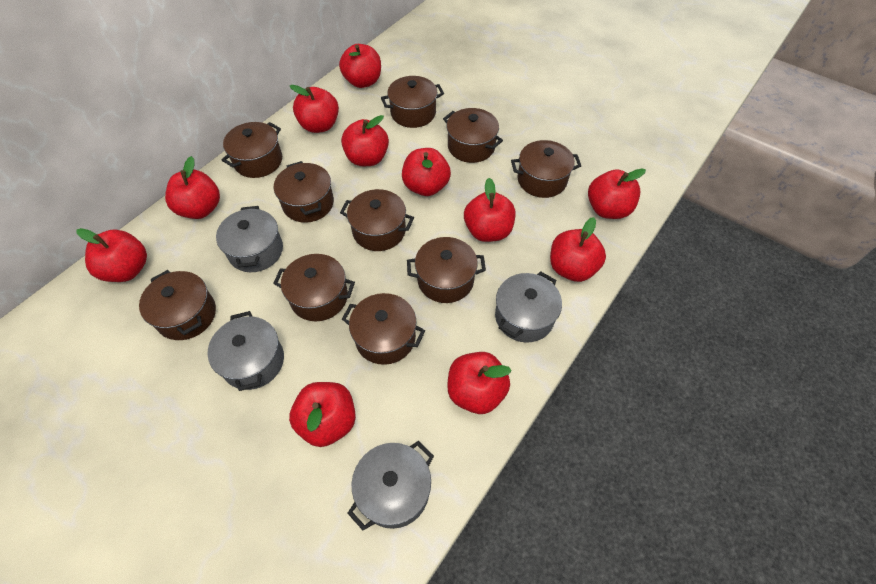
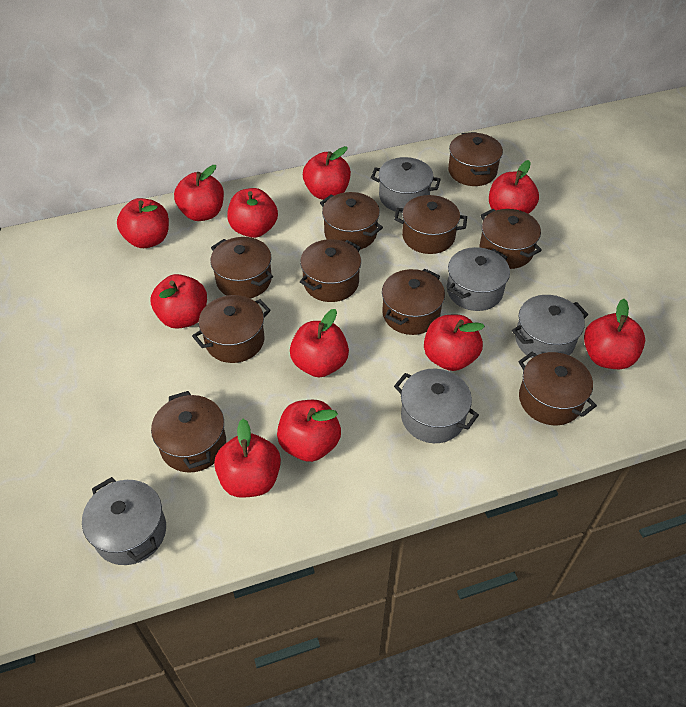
grey pot: 4 -> 5

